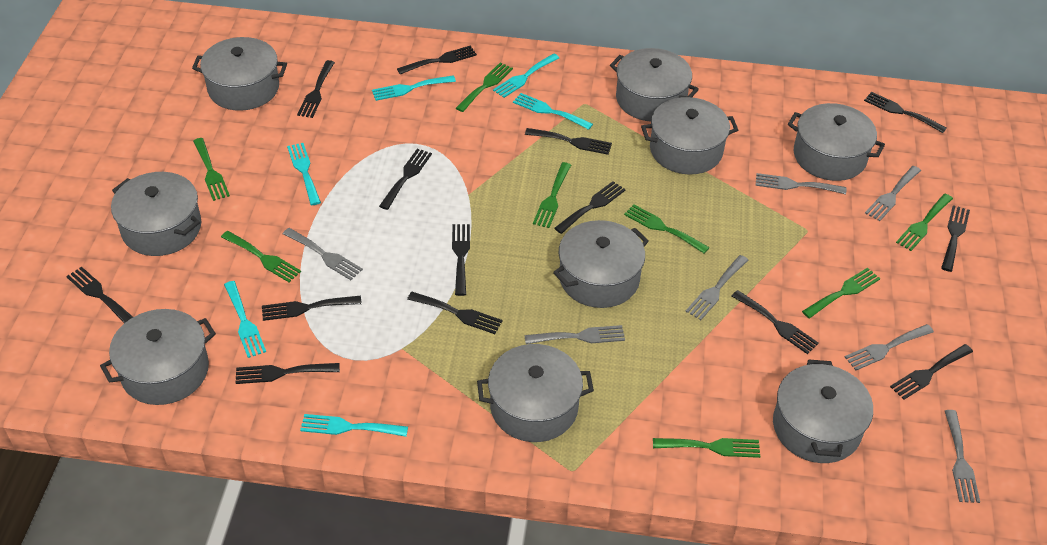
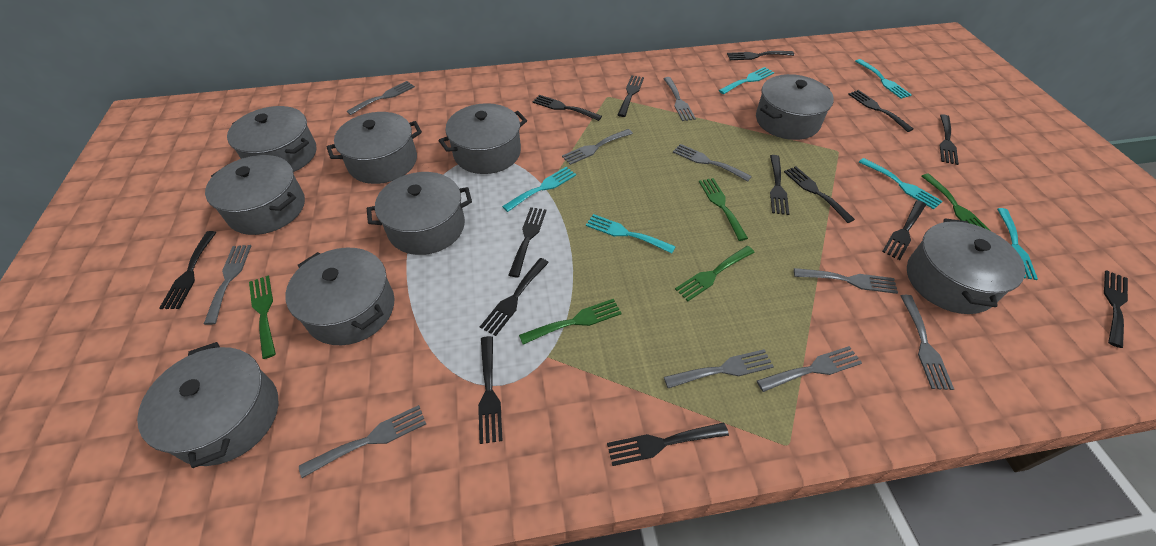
green fork: 8 -> 5
grey fork: 7 -> 10

